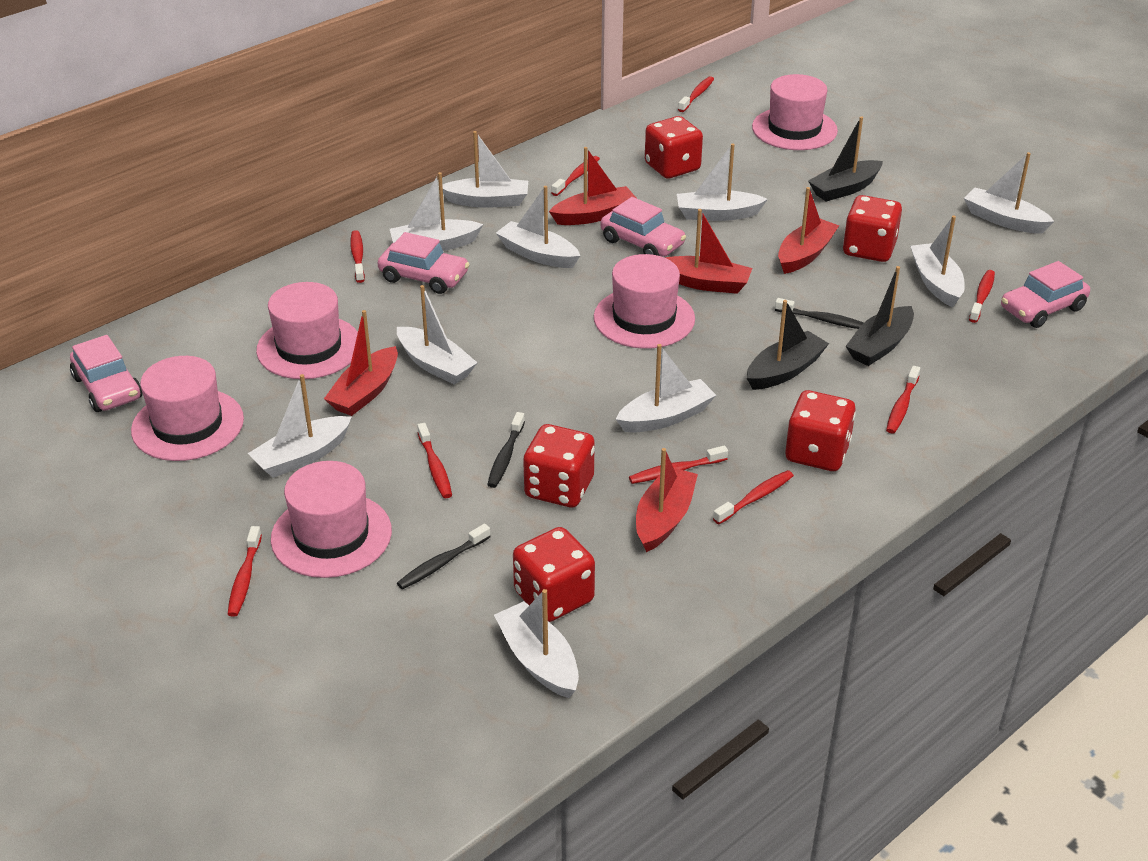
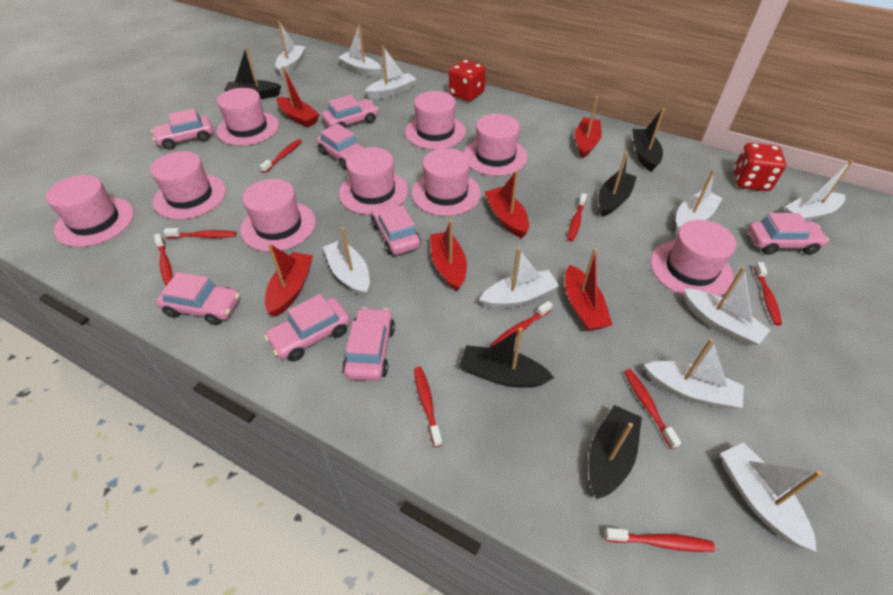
black boat: 3 -> 5
black toothbrush: 3 -> 0
pink car: 4 -> 8
pink hat: 5 -> 9
red boat: 5 -> 6
red dice: 5 -> 2

